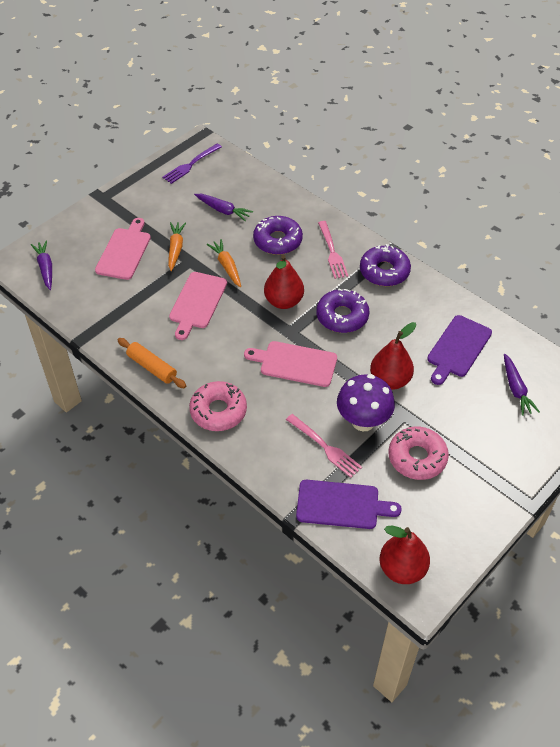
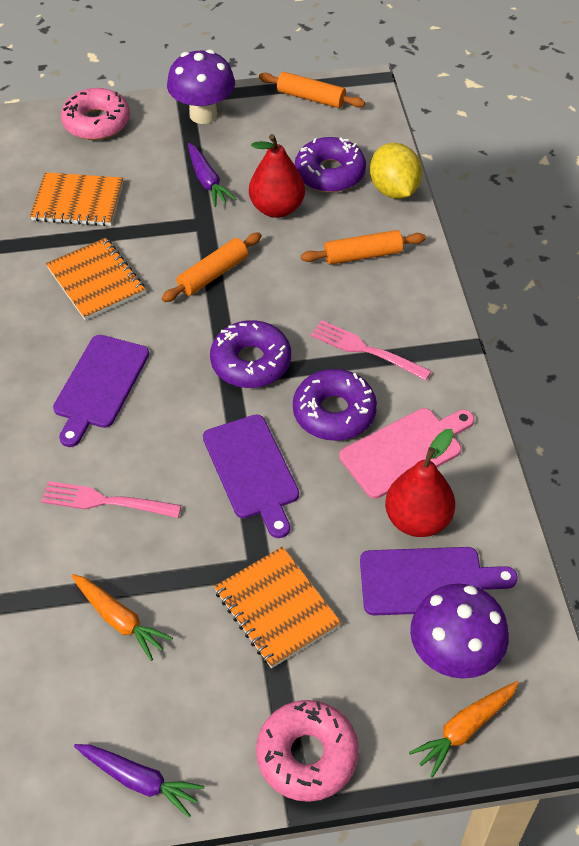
orange notebook: 0 -> 3
orange rolling pin: 1 -> 3
pink cutting board: 3 -> 1
purple carrot: 3 -> 2
purple cutting board: 2 -> 3
purple fork: 1 -> 0
purple mushroom: 1 -> 2
red pear: 3 -> 2
yellow lemon: 0 -> 1

